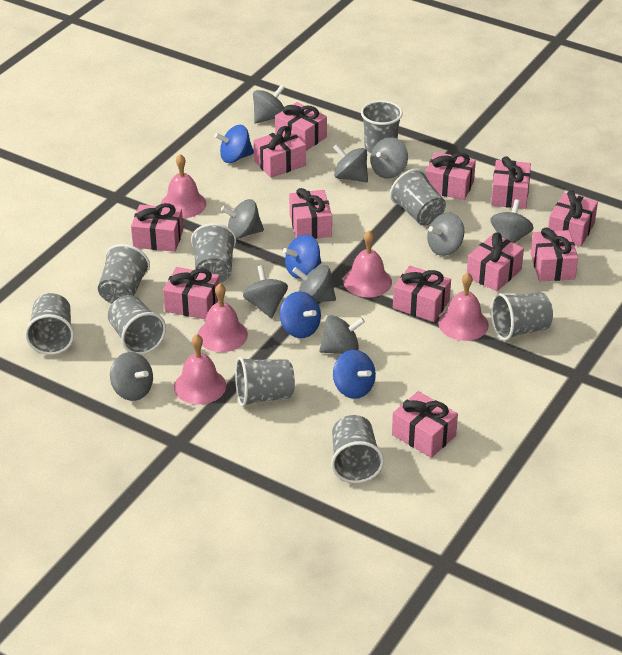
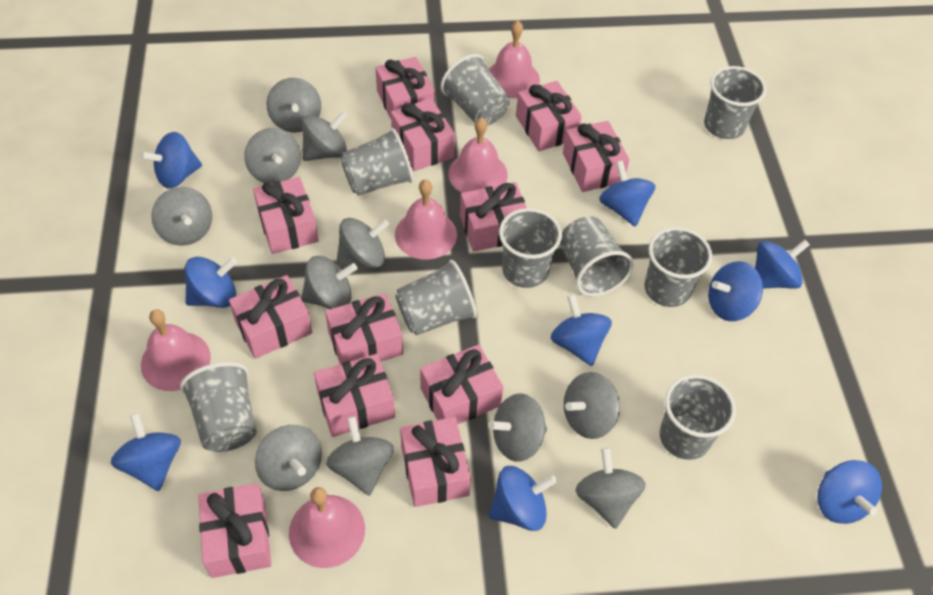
blue spinning top: 4 -> 9
grey spinning top: 10 -> 11

